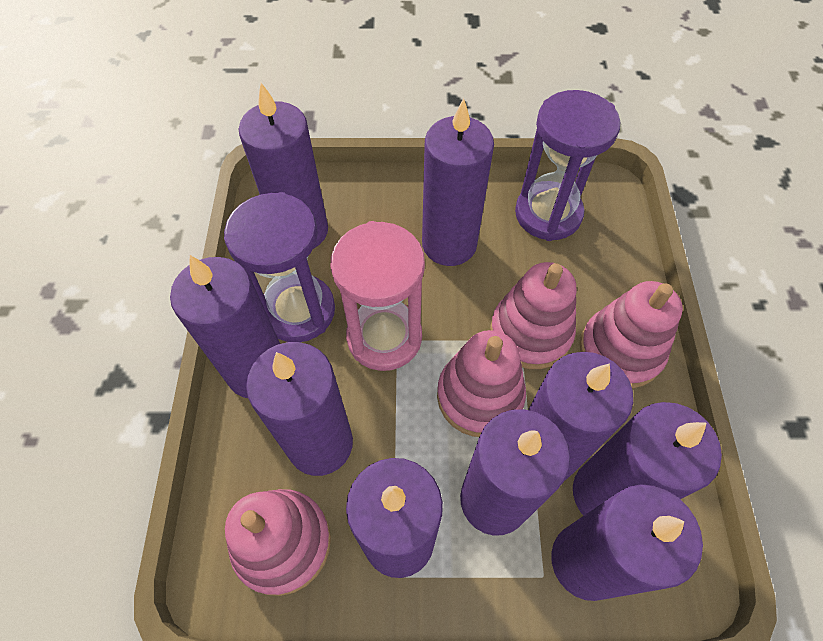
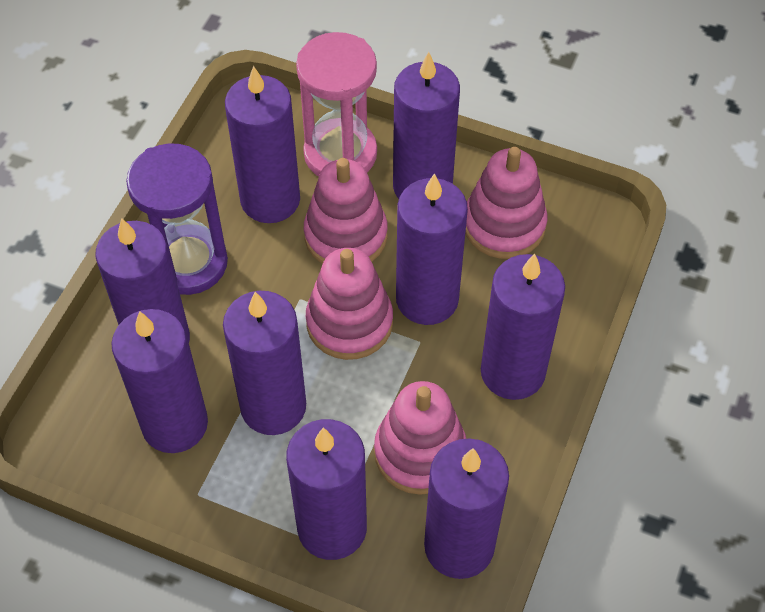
purple hourglass: 2 -> 1

